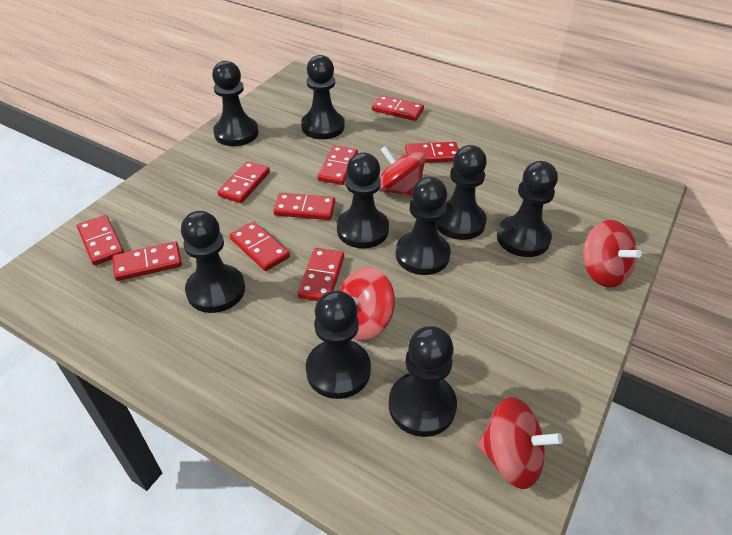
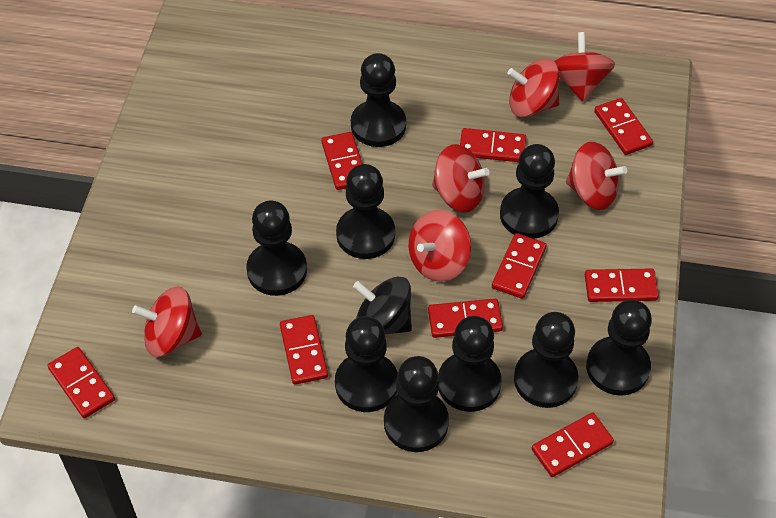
black spinning top: 0 -> 1
red spinning top: 4 -> 6

